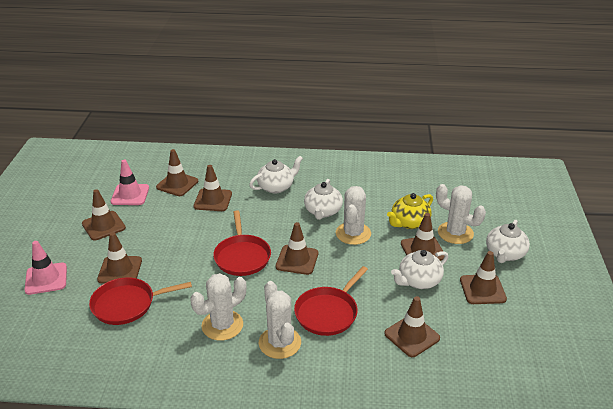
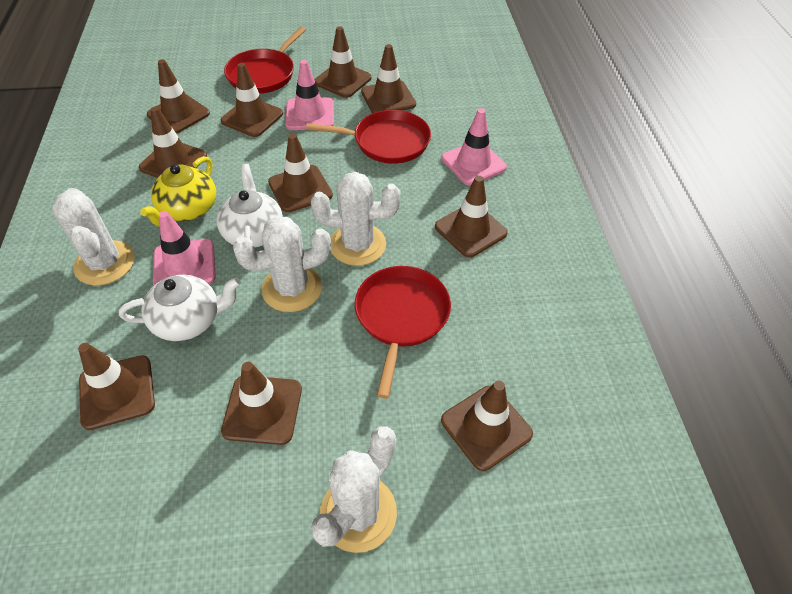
brown traffic cone: 8 -> 10
pink traffic cone: 2 -> 3
white teapot: 4 -> 2

